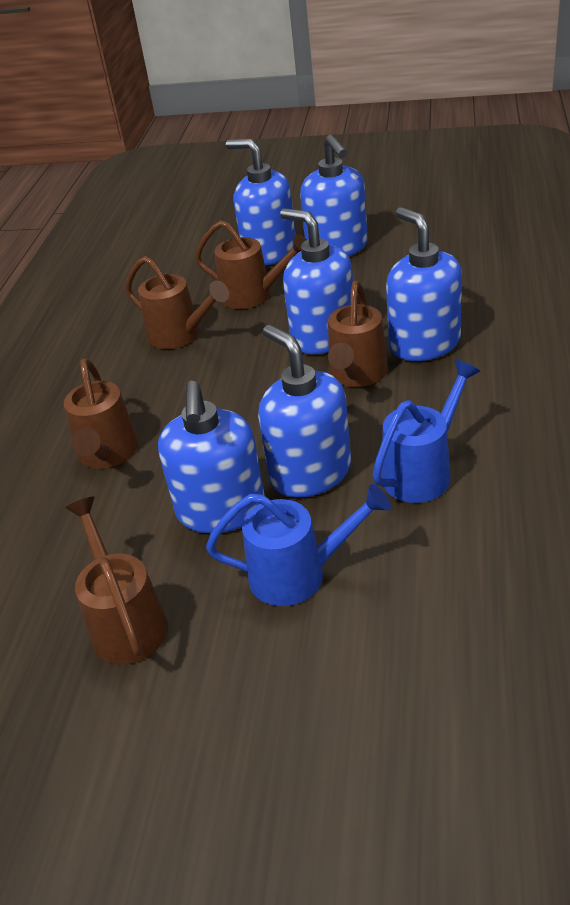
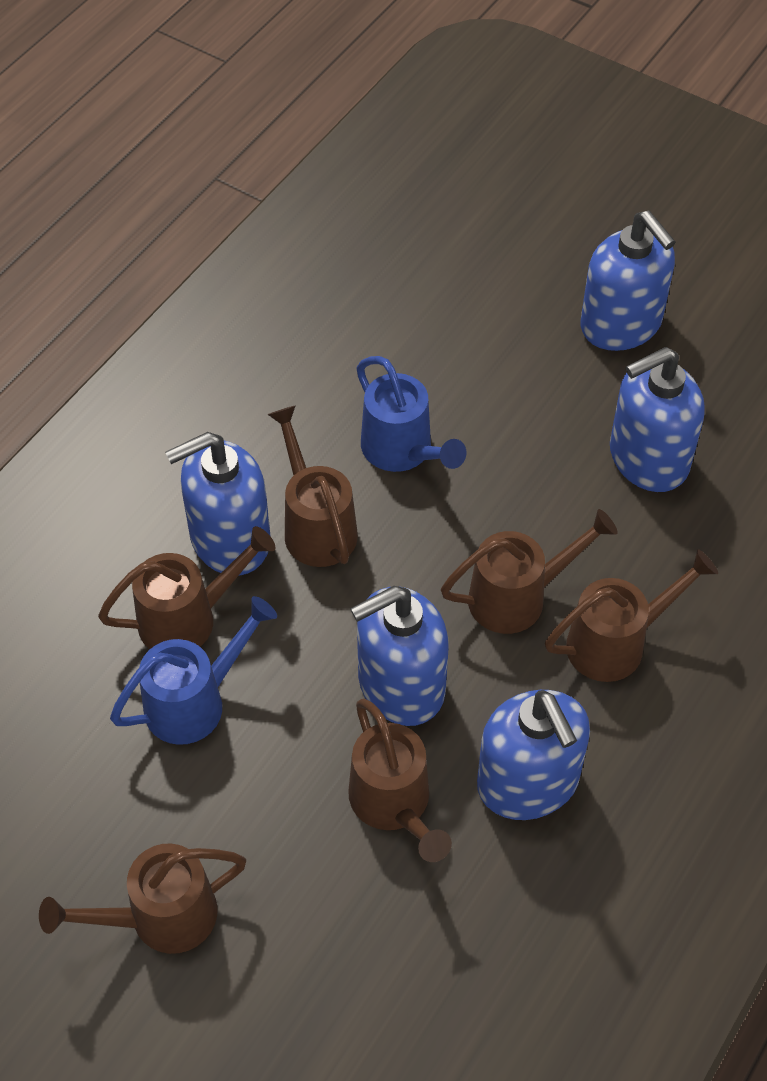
blue soap dispenser: 6 -> 5
brown watering can: 5 -> 6

